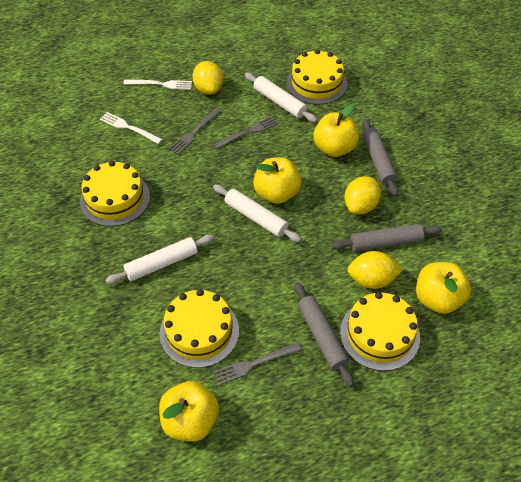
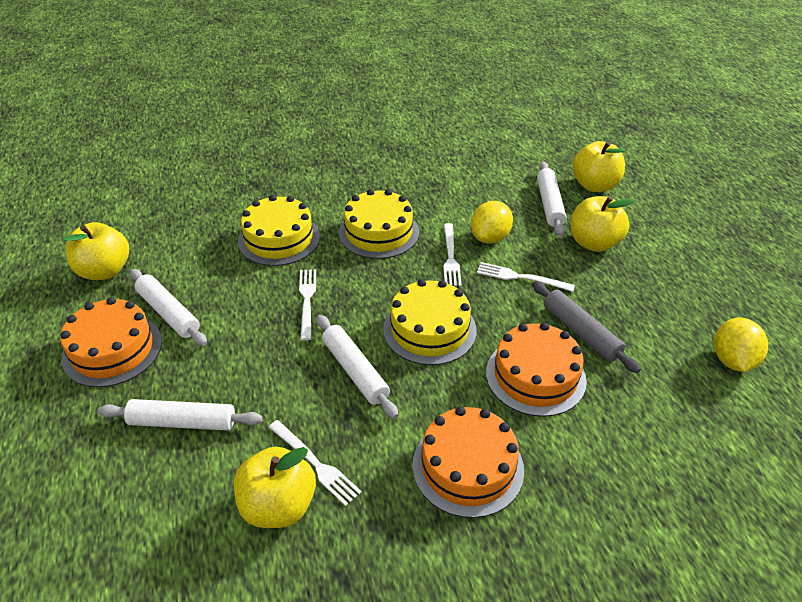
grey fork: 3 -> 0
grey rolling pin: 3 -> 1
orange cake: 0 -> 3
white fork: 2 -> 4
white rolling pin: 3 -> 4
yellow cake: 4 -> 3
yellow lemon: 3 -> 2

